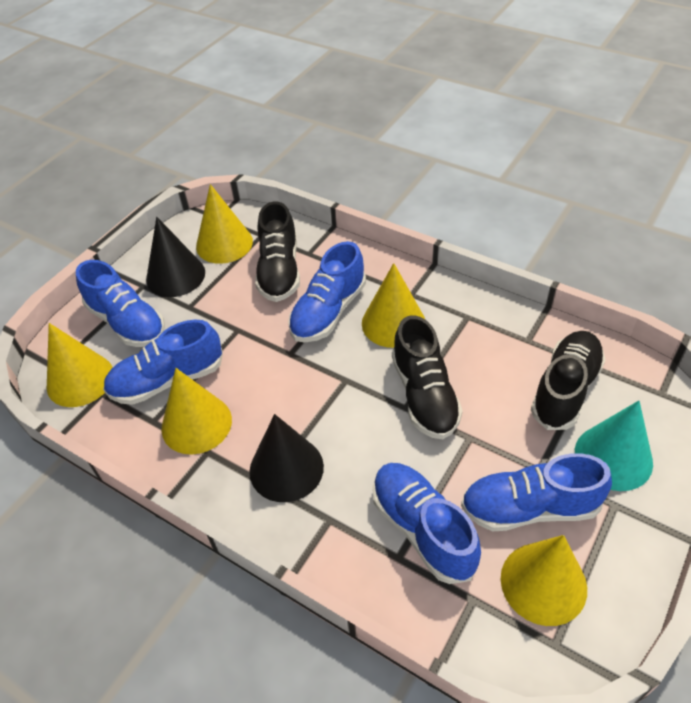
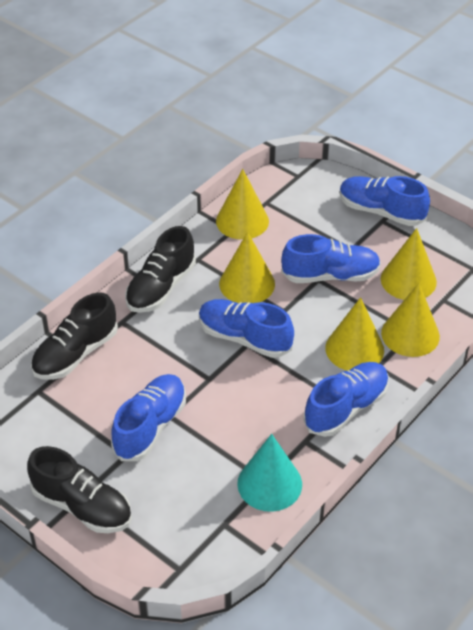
black cone: 2 -> 0

